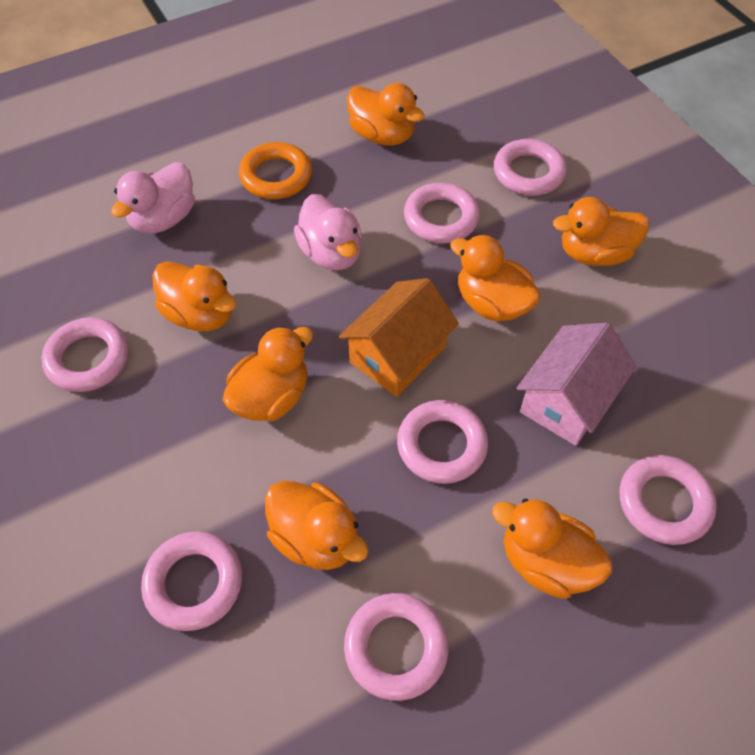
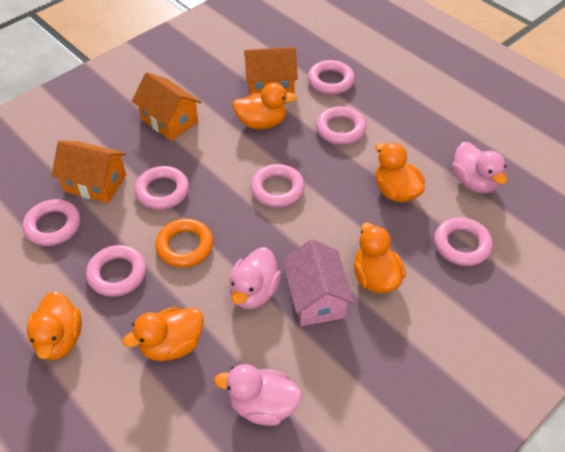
orange duck: 7 -> 5
orange house: 1 -> 3
pink duck: 2 -> 3

